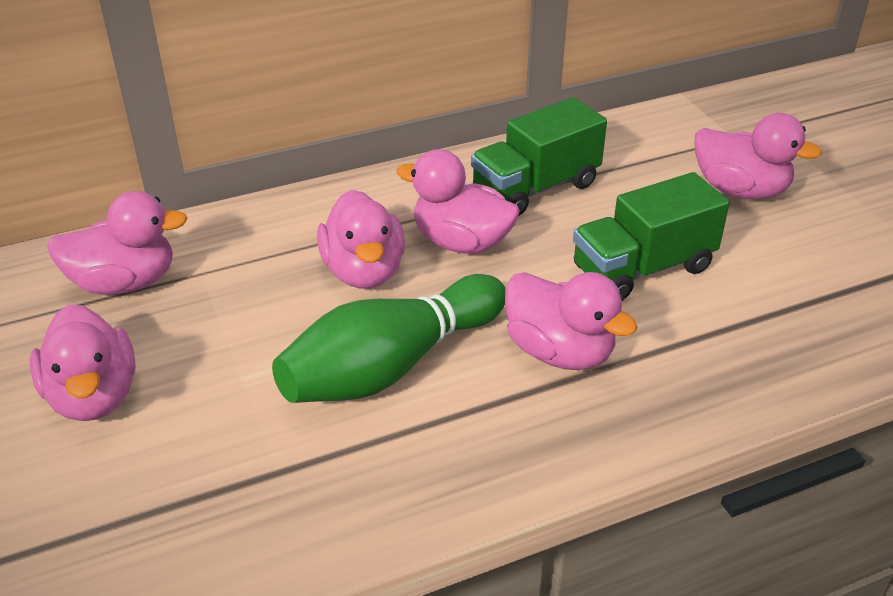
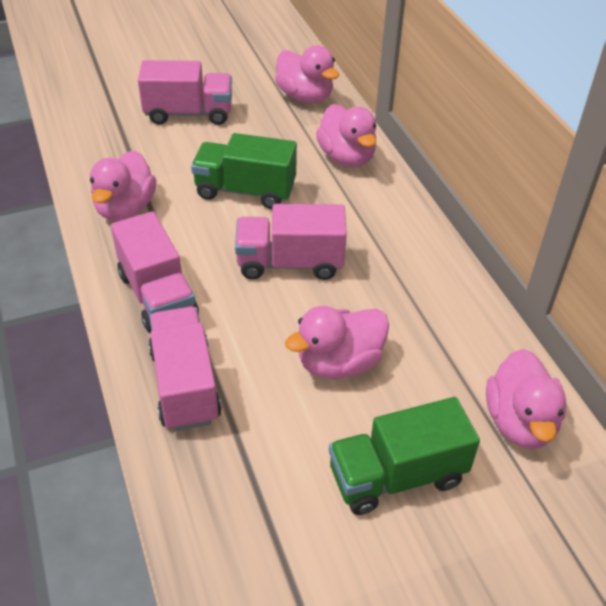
green bowling pin: 1 -> 0
pink duck: 6 -> 5
pink truck: 0 -> 4

